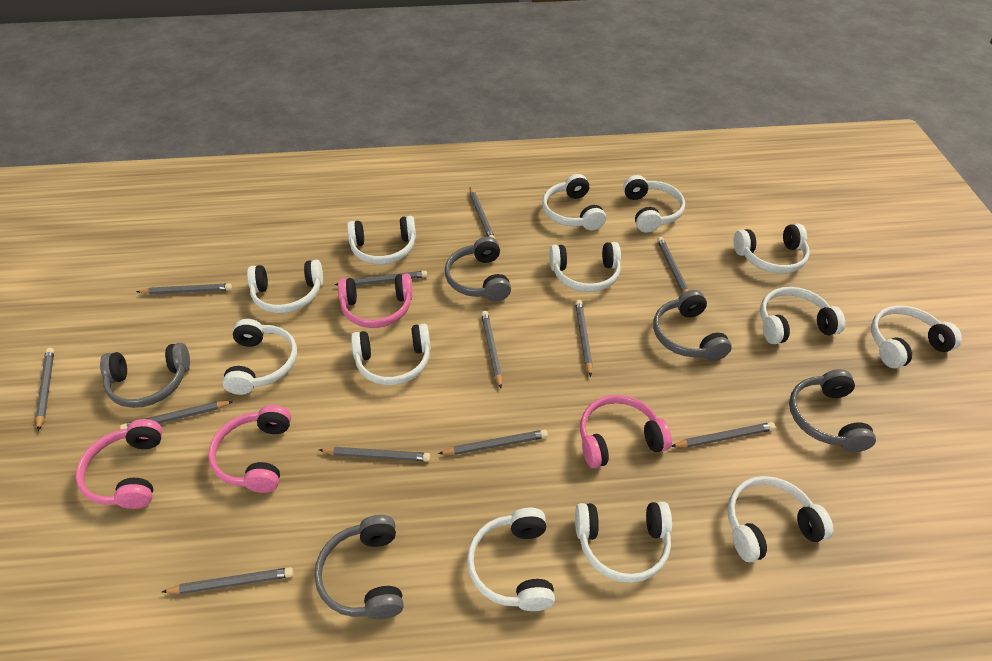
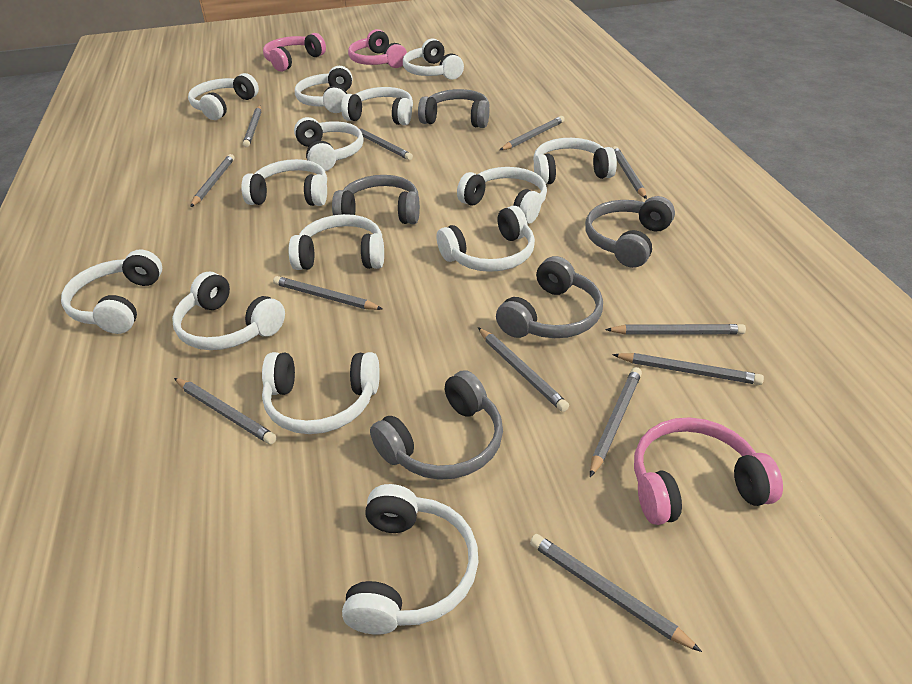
pink headphones: 4 -> 3
white headphones: 13 -> 14

